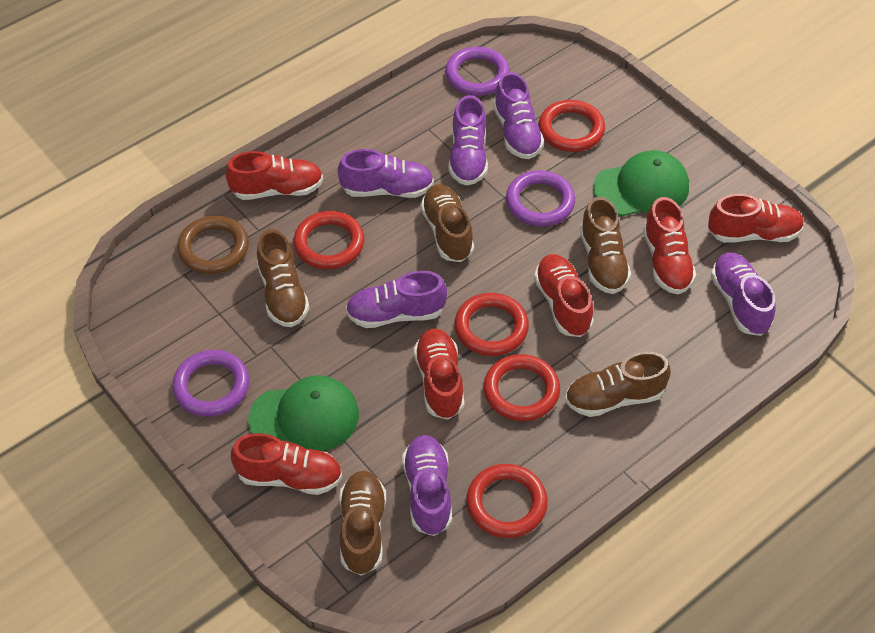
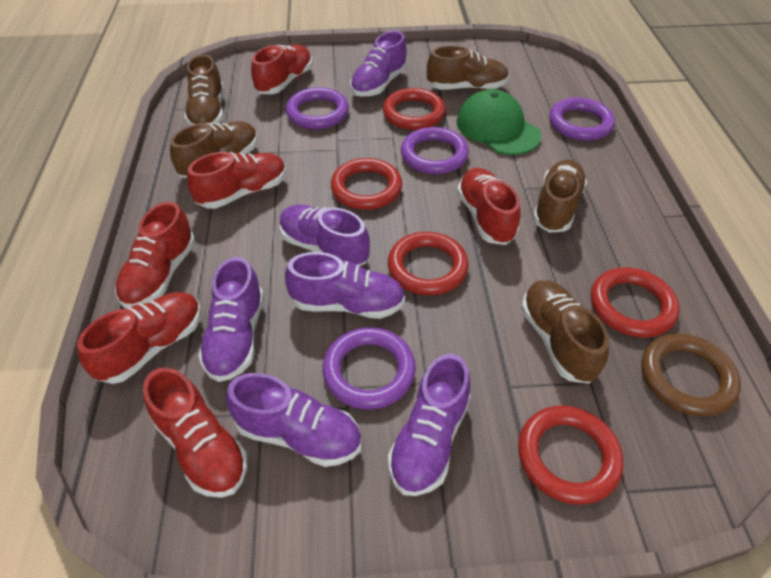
green cap: 2 -> 1
purple ring: 3 -> 4

